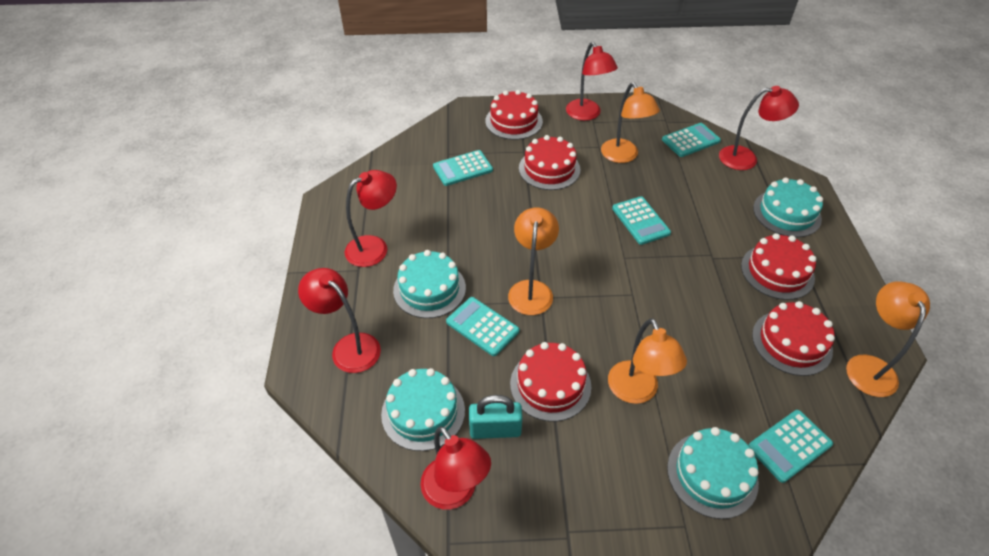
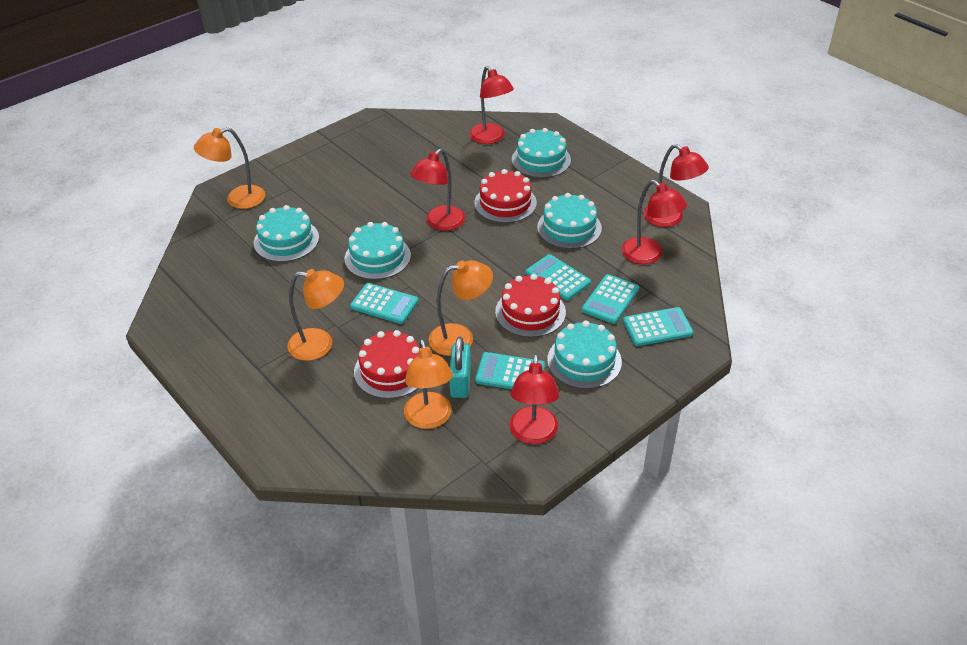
red cake: 5 -> 3
turquoise cake: 4 -> 5

